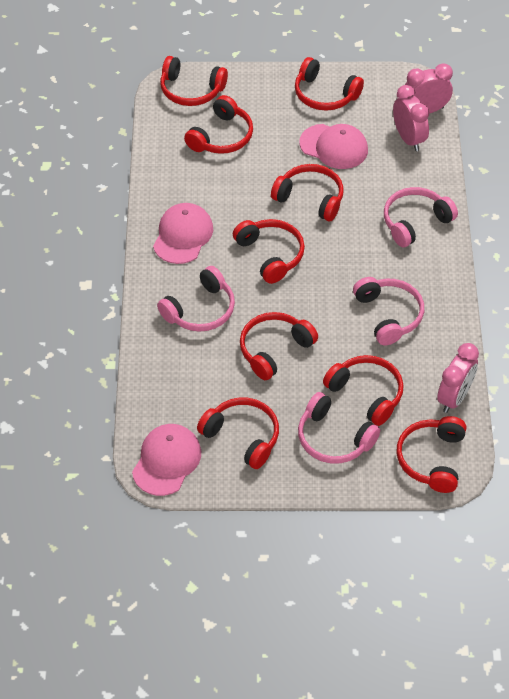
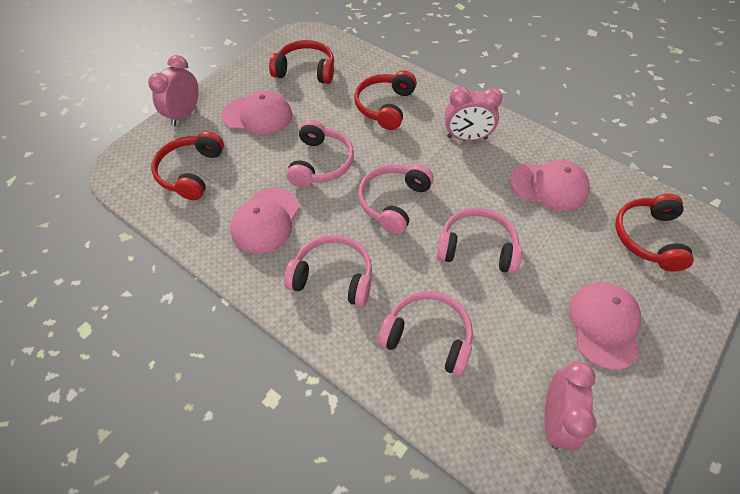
pink cap: 3 -> 4
pink headphones: 4 -> 5
red headphones: 9 -> 4

